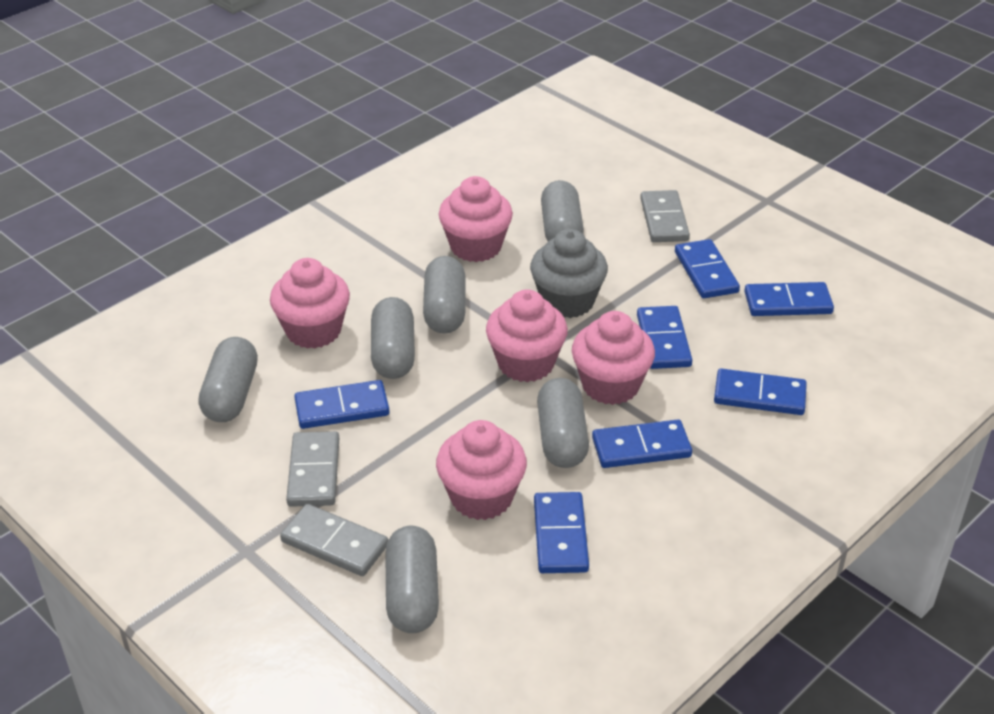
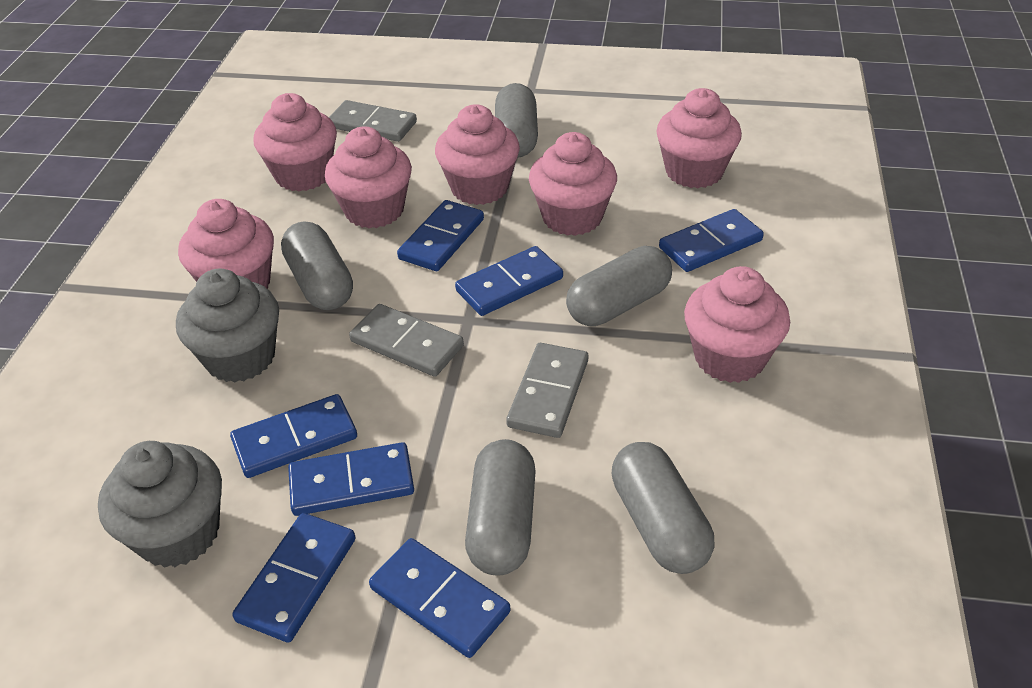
grey capsule: 6 -> 5
grey cupcake: 1 -> 2
pink cupcake: 5 -> 7

